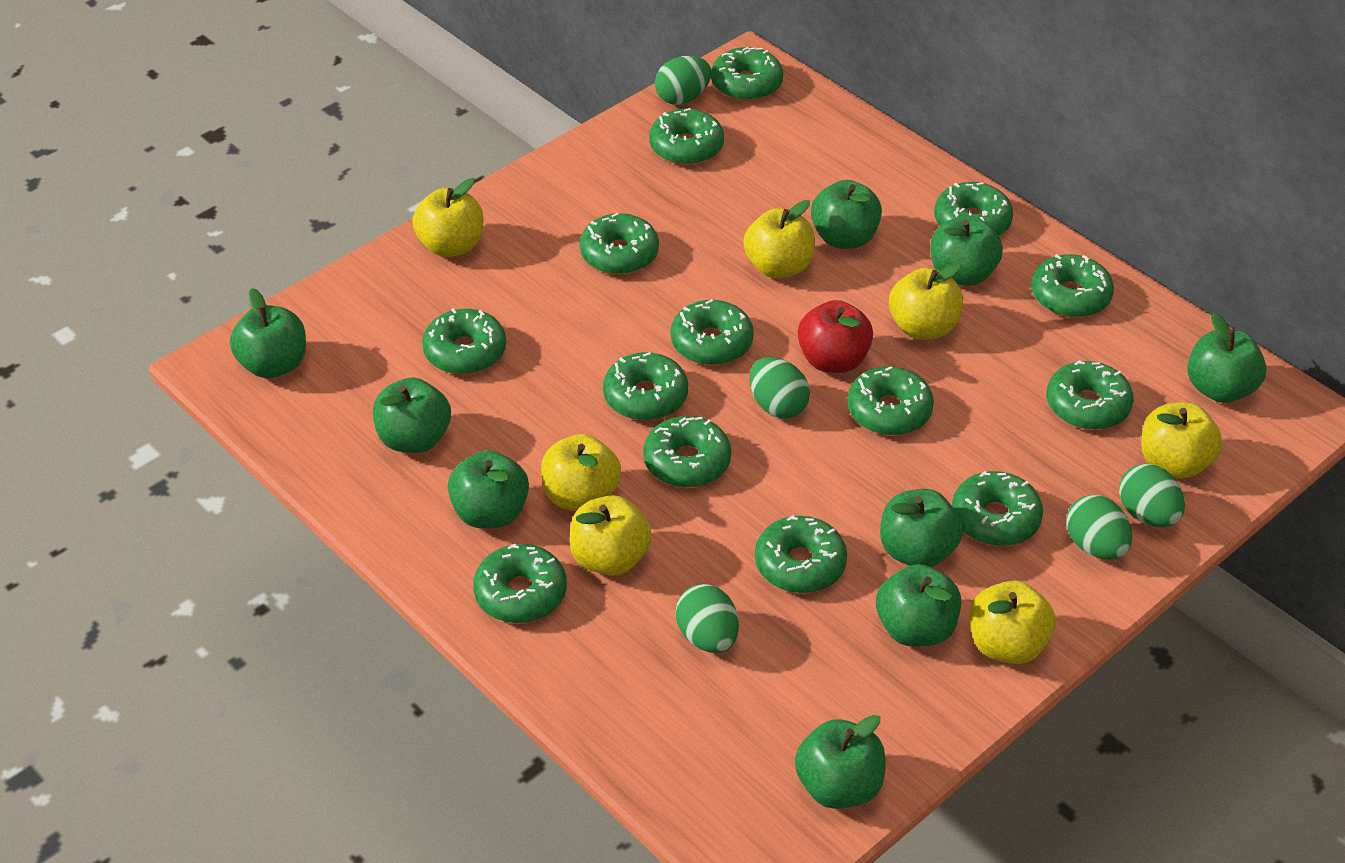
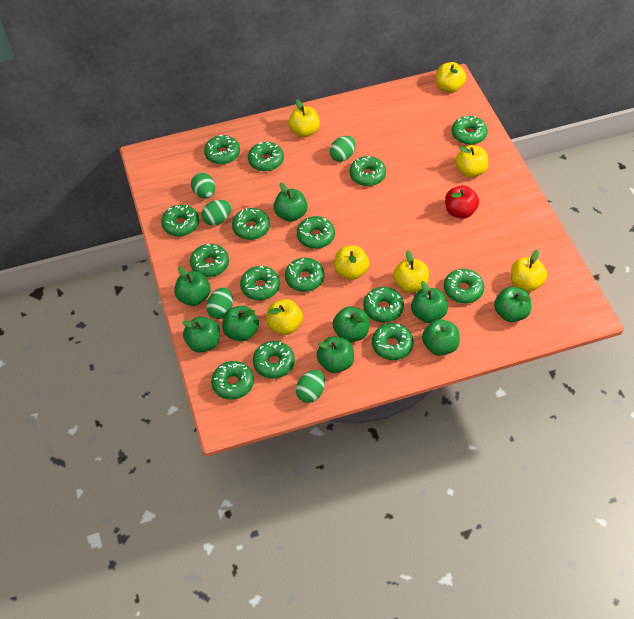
green donut: 14 -> 15

